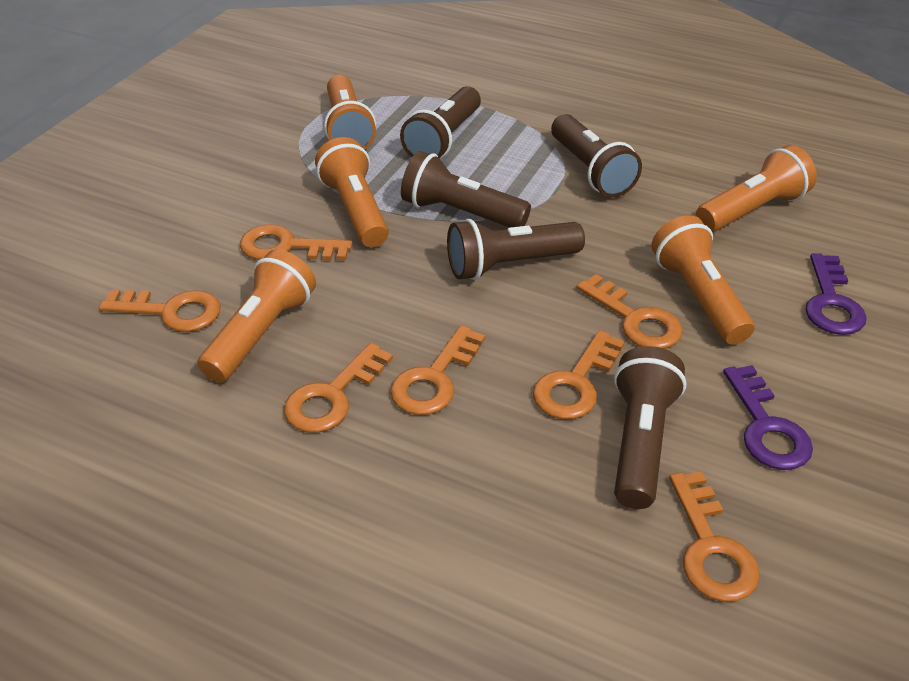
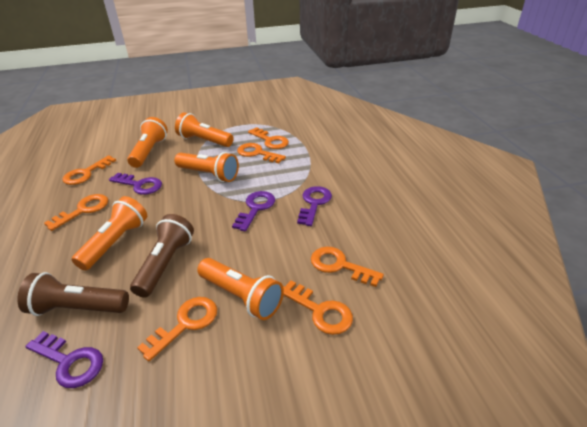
brown flashlight: 5 -> 2
purple key: 2 -> 4

